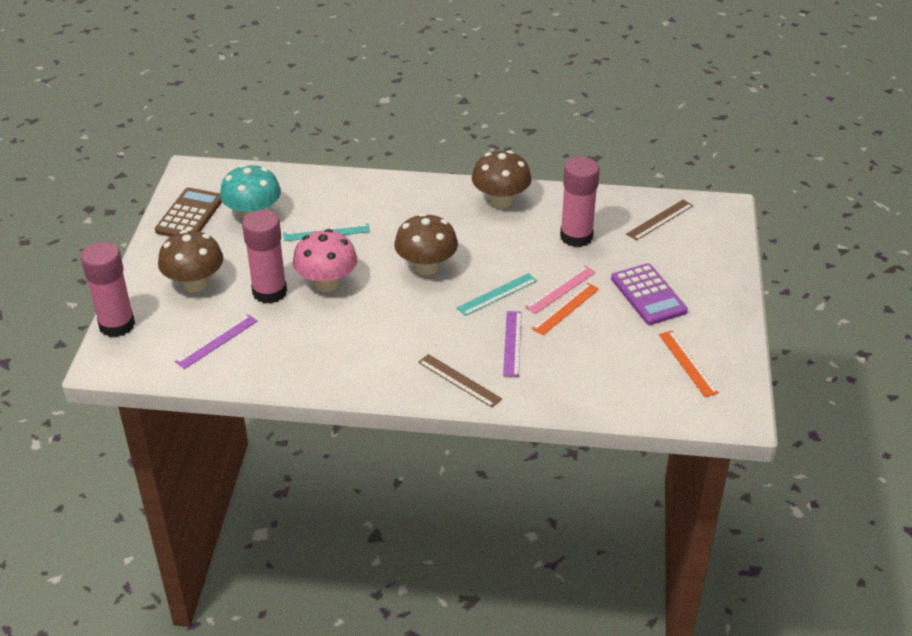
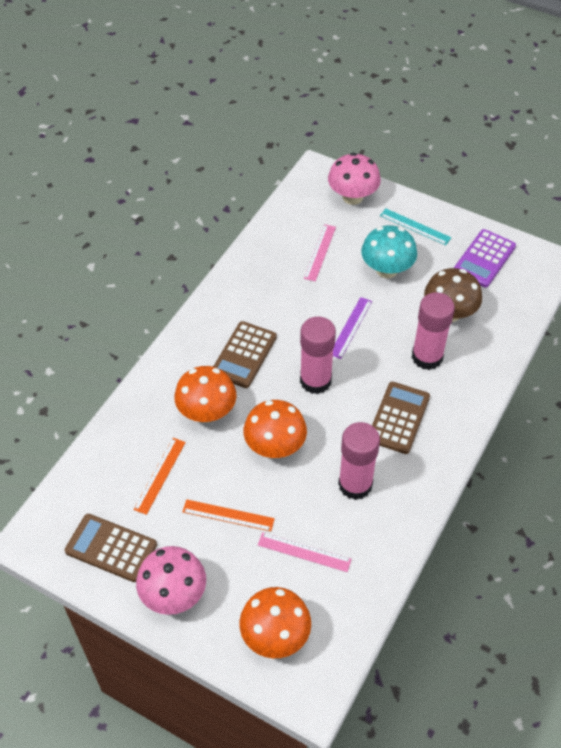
brown calculator: 1 -> 3
brown mushroom: 3 -> 1
brown ruler: 2 -> 0
orange mushroom: 0 -> 3
pink mushroom: 1 -> 2
pink ruler: 1 -> 2
purple ruler: 2 -> 1
turquoise ruler: 2 -> 1

